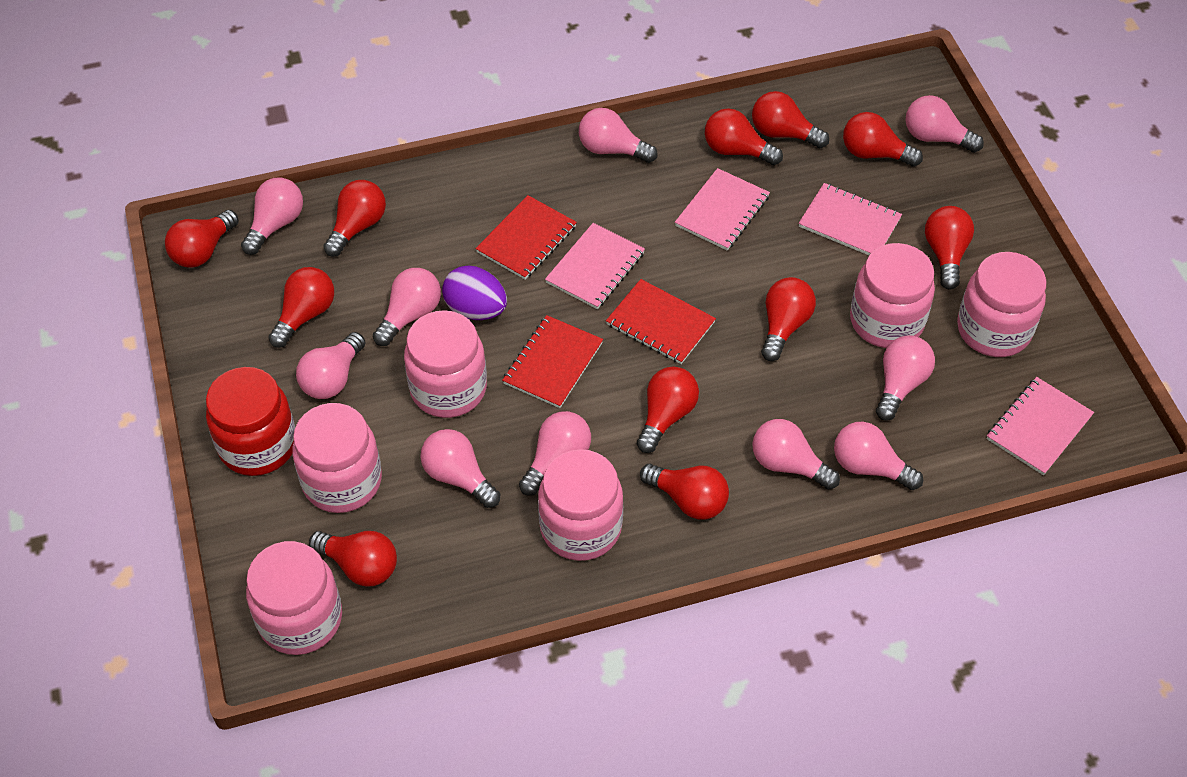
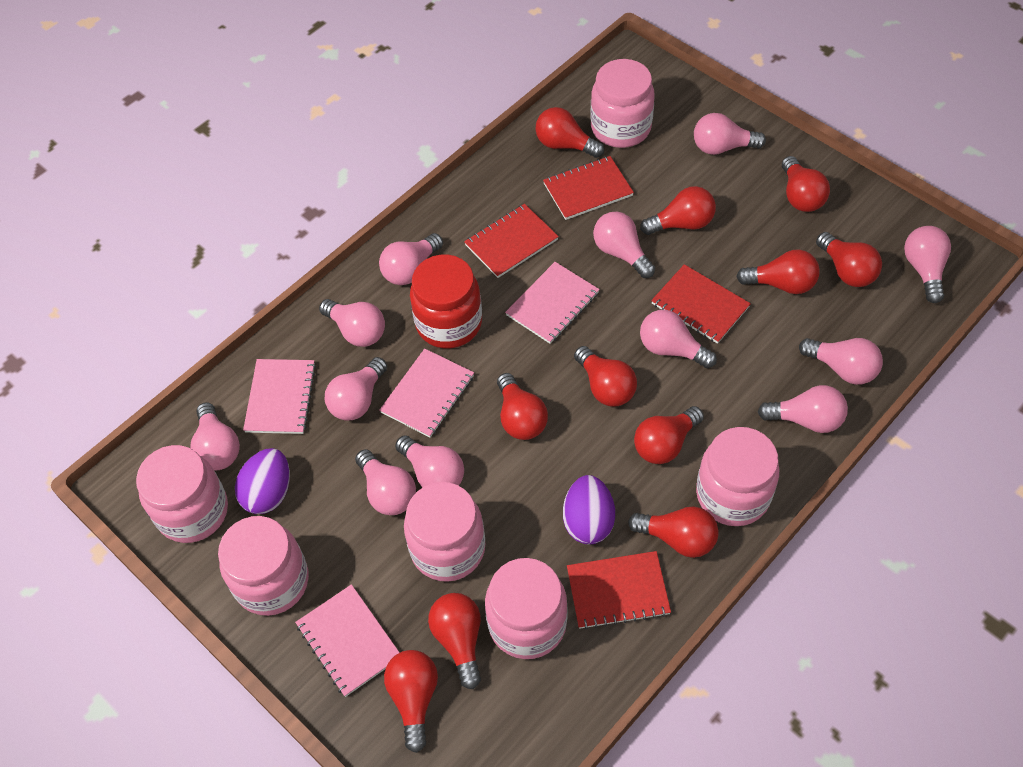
pink light bulb: 10 -> 12
purple egg: 1 -> 2
red notebook: 3 -> 4

